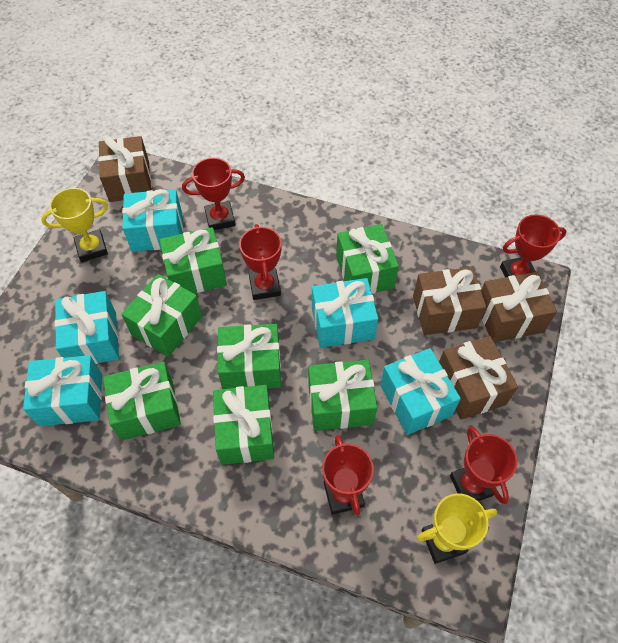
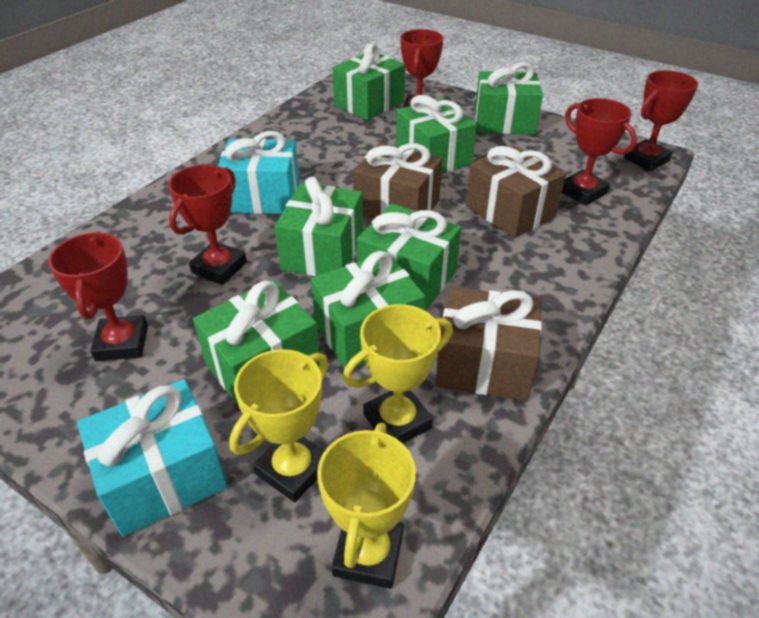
brown gift: 4 -> 3
turquoise gift: 5 -> 2
yellow trophy: 2 -> 3

